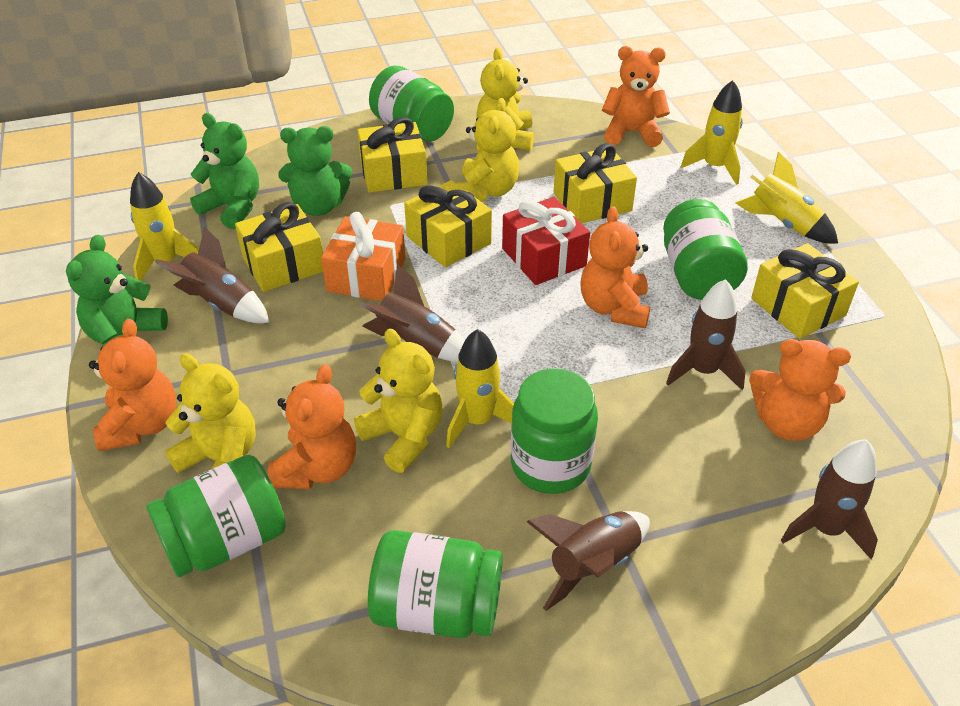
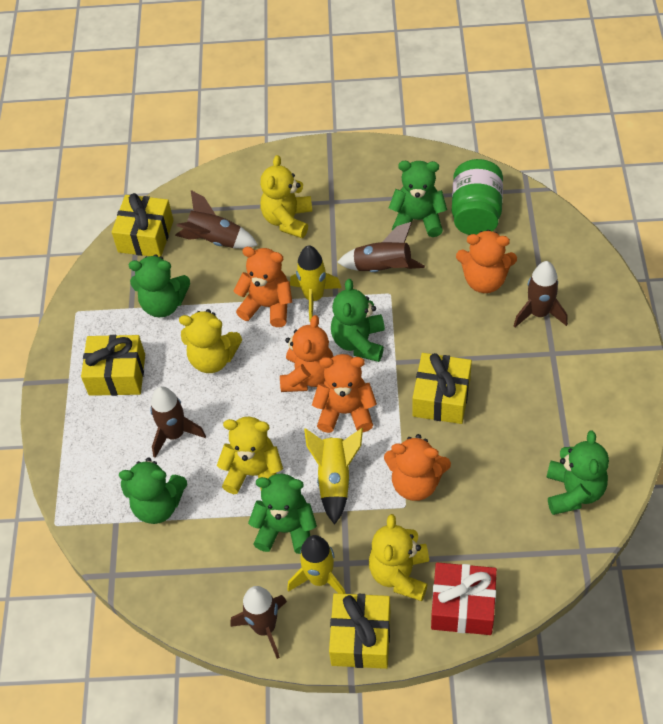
green jar: 5 -> 1
green teddy bear: 3 -> 6
orange gift: 1 -> 0
yellow gift: 5 -> 4
yellow rocket: 4 -> 3

